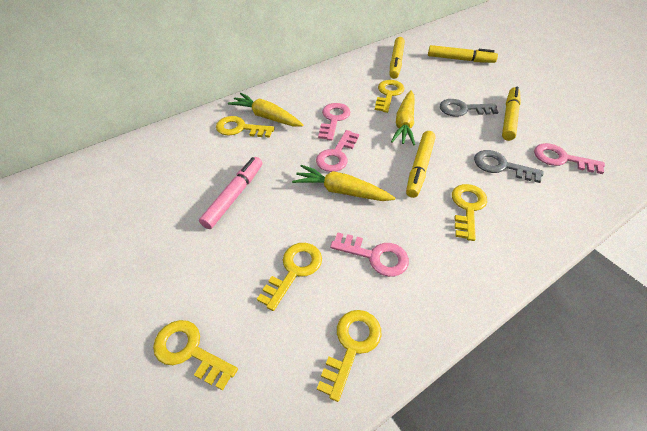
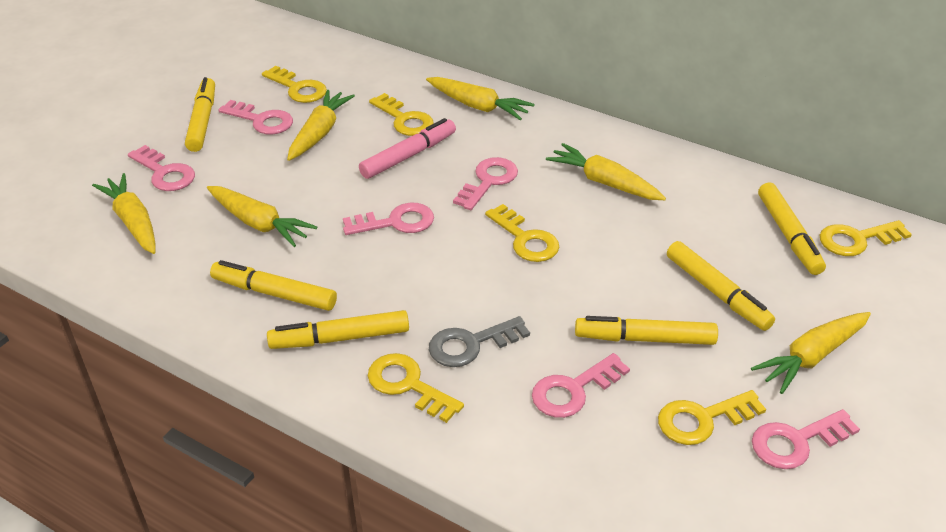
grey key: 2 -> 1
pink key: 4 -> 6
yellow carrot: 3 -> 6
yellow marker: 4 -> 6

